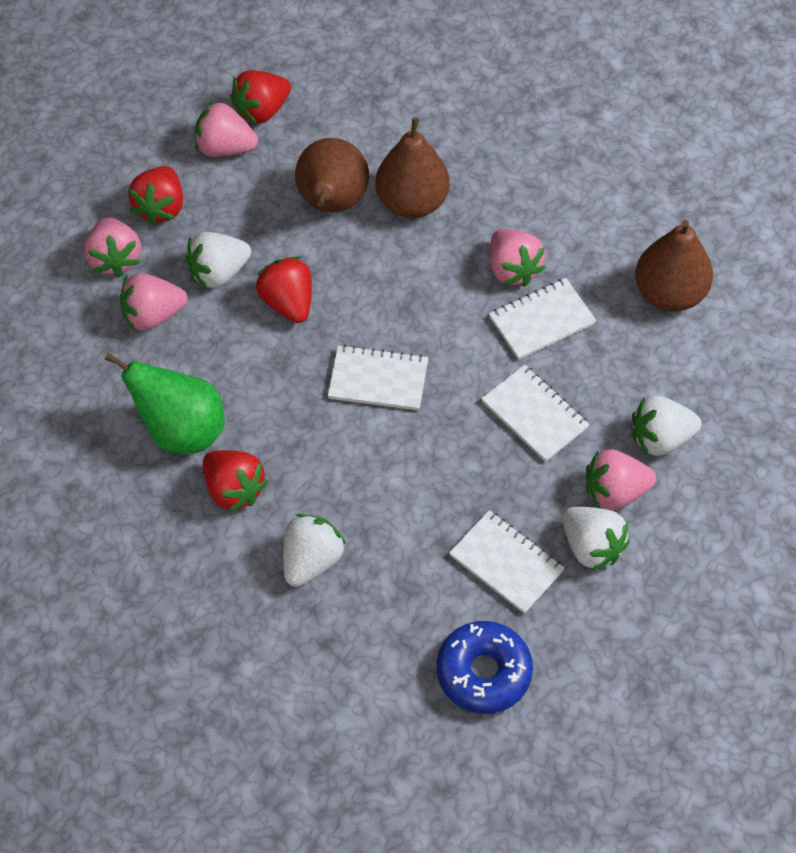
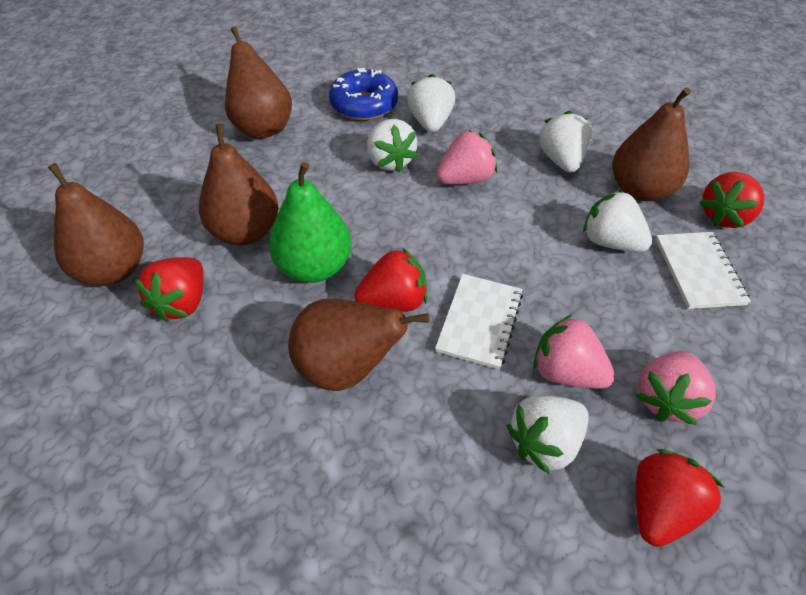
brown pear: 3 -> 5
pink strawberry: 5 -> 3
white notebook: 4 -> 2
white strawberry: 4 -> 5

